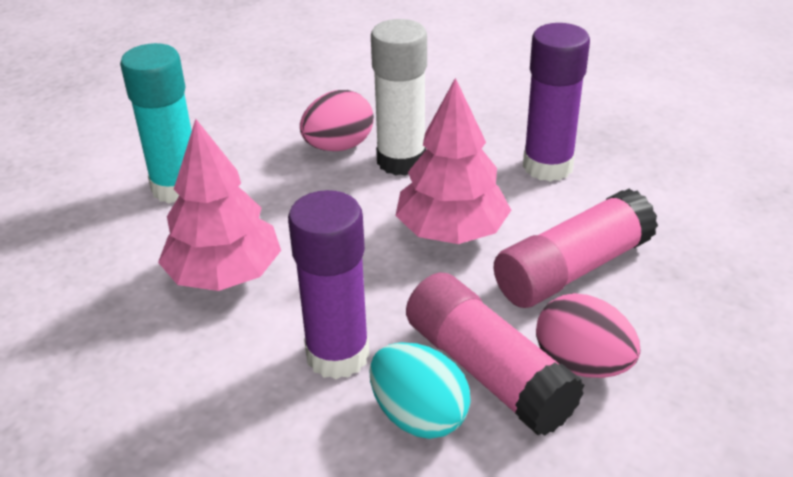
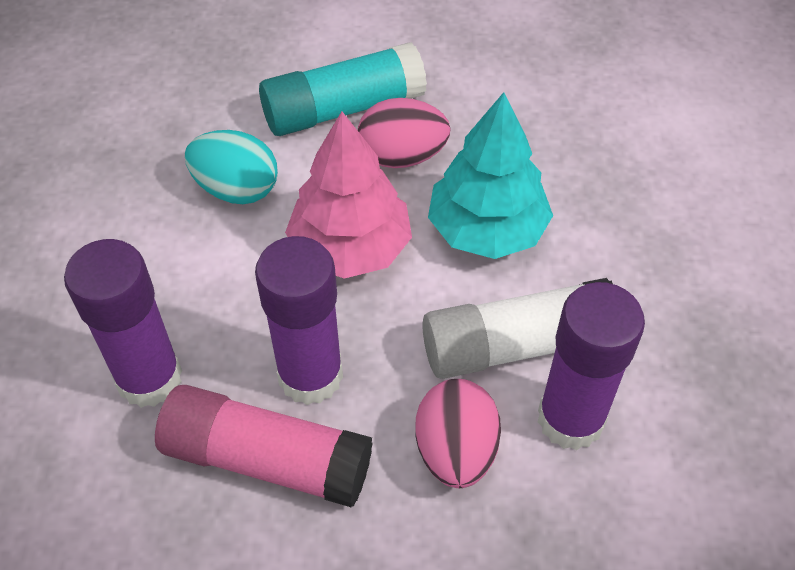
pink glue stick: 2 -> 1
pink tree: 2 -> 1
purple glue stick: 2 -> 3
turquoise tree: 0 -> 1

